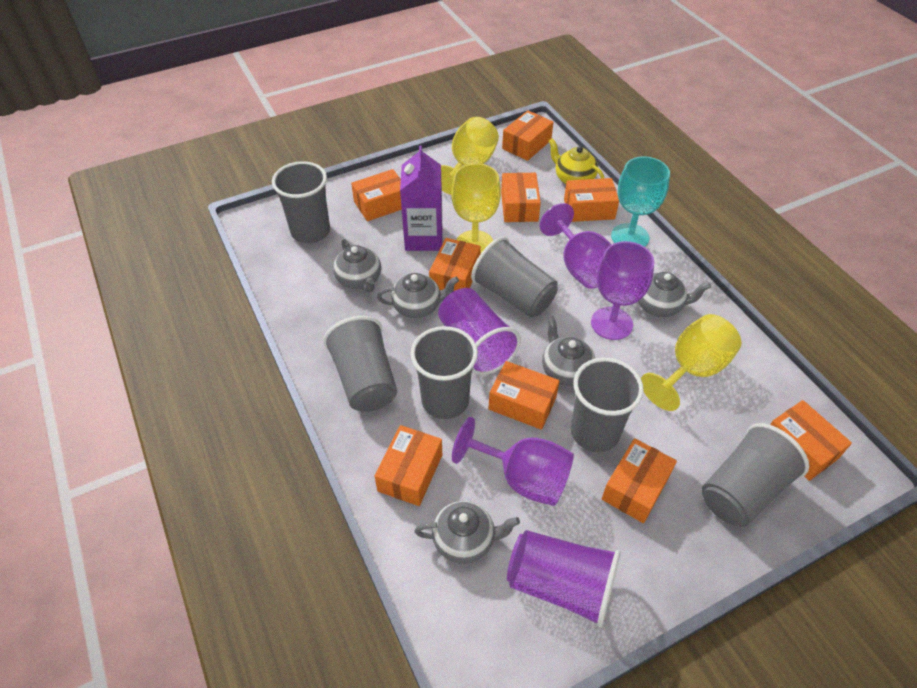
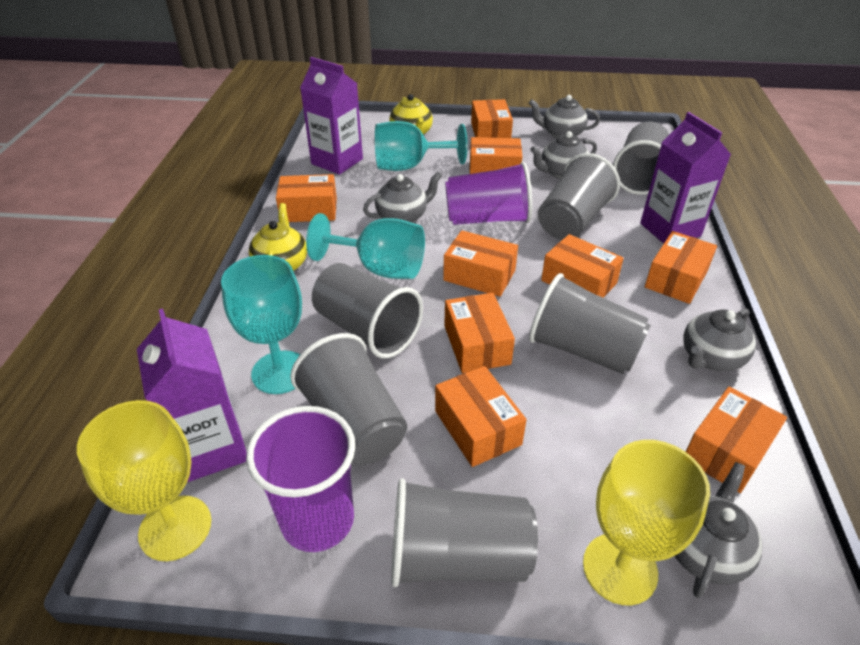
purple carton: 1 -> 3
purple goblet: 3 -> 0
turquoise goblet: 1 -> 3
yellow goblet: 3 -> 2
yellow teapot: 1 -> 2

